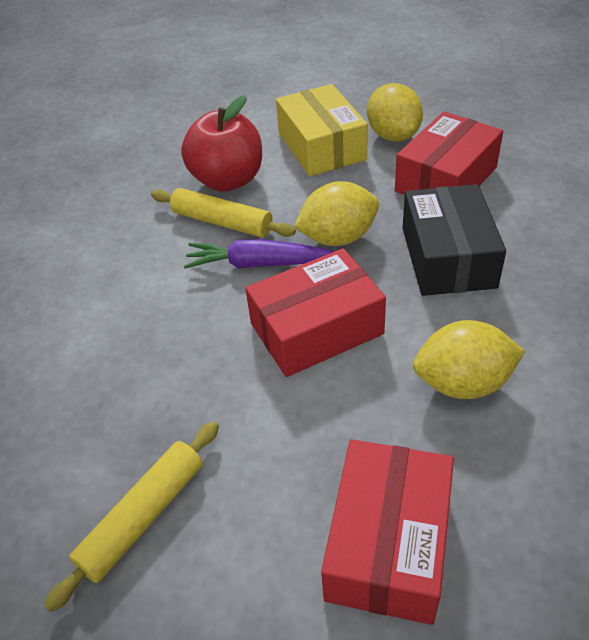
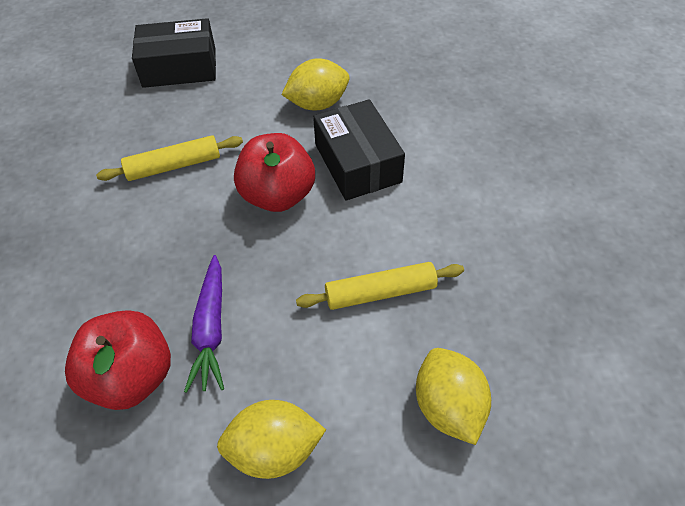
black box: 1 -> 2
red apple: 1 -> 2
red box: 3 -> 0
yellow box: 1 -> 0

